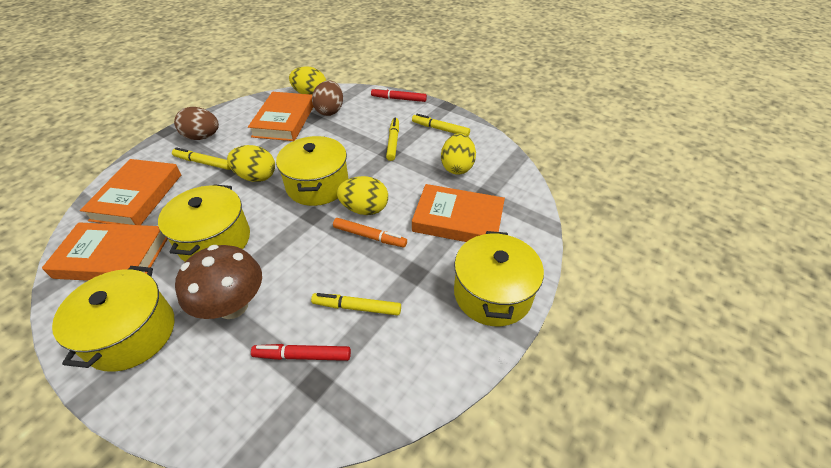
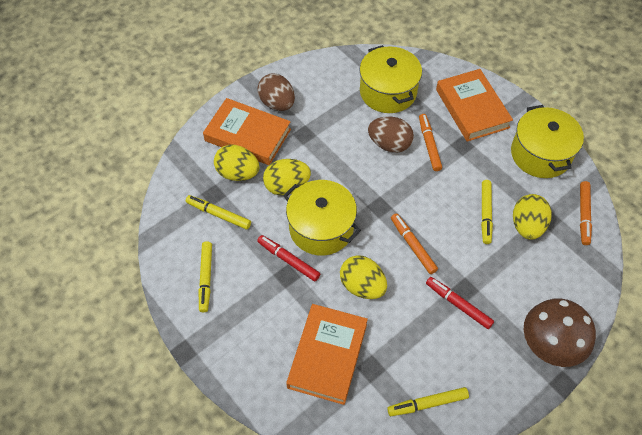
orange book: 4 -> 3
orange marker: 1 -> 3
yellow pot: 4 -> 3

